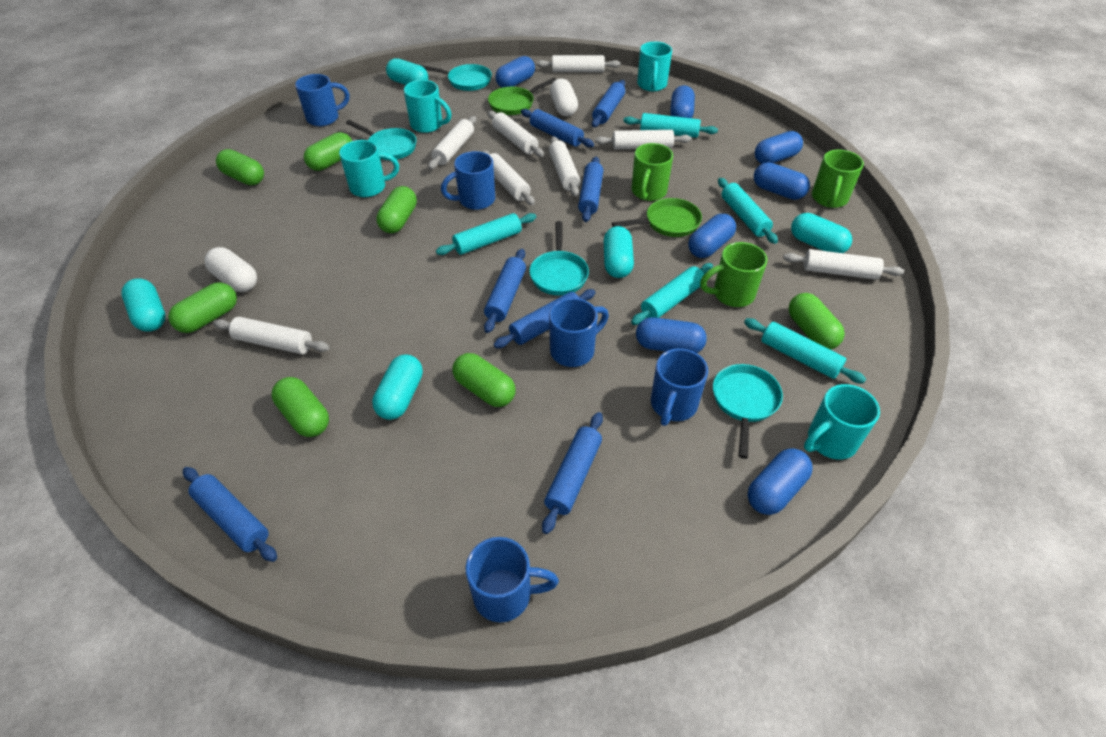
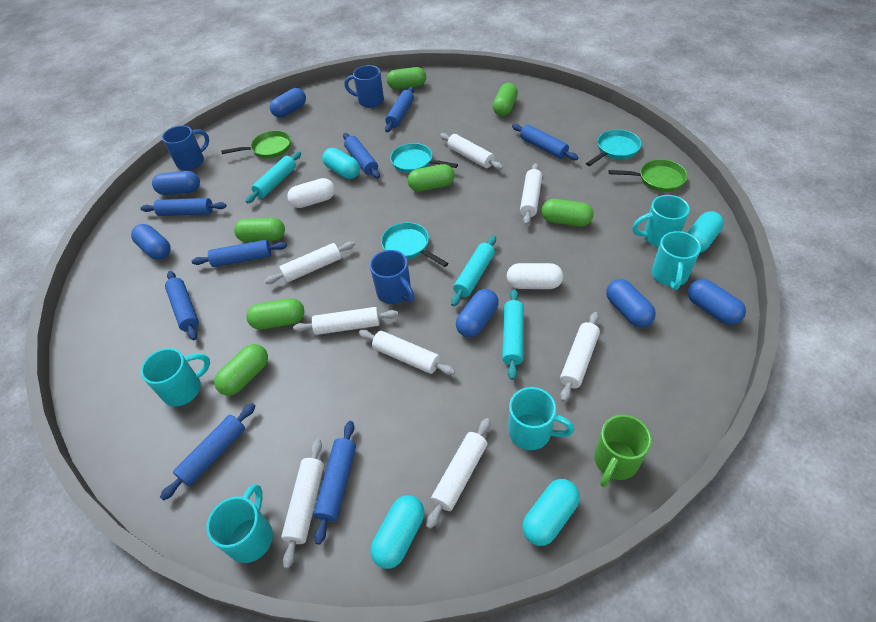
blue capsule: 7 -> 6
blue mug: 5 -> 3
blue rolling pin: 7 -> 8
green mug: 3 -> 1
turquoise capsule: 5 -> 4
turquoise mug: 4 -> 5
turquoise pan: 4 -> 3
turquoise rolling pin: 5 -> 3

